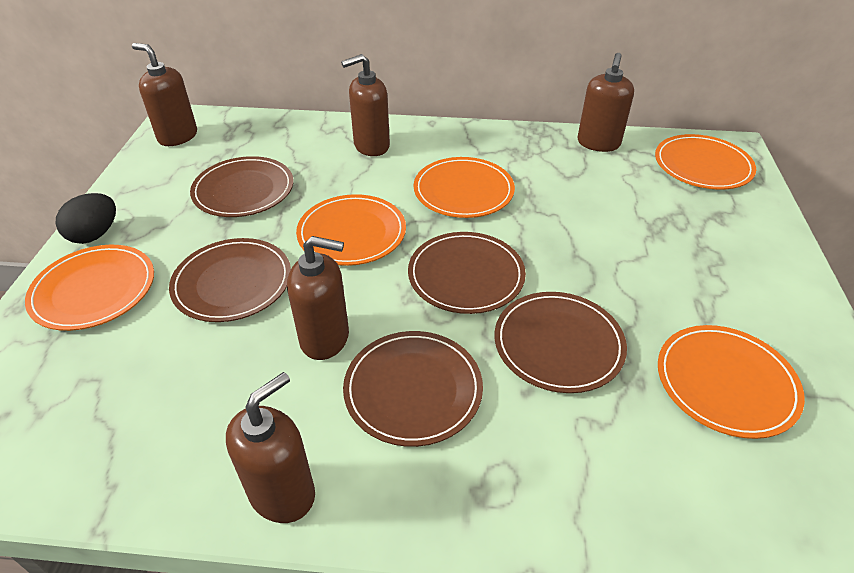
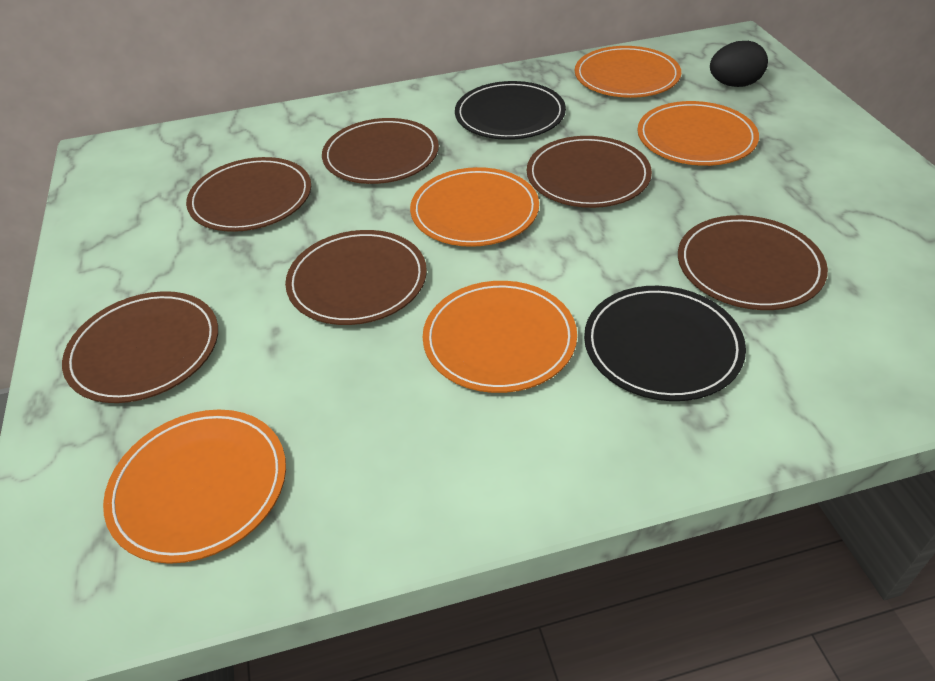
black plate: 0 -> 2
brown plate: 5 -> 6
brown soap dispenser: 5 -> 0

